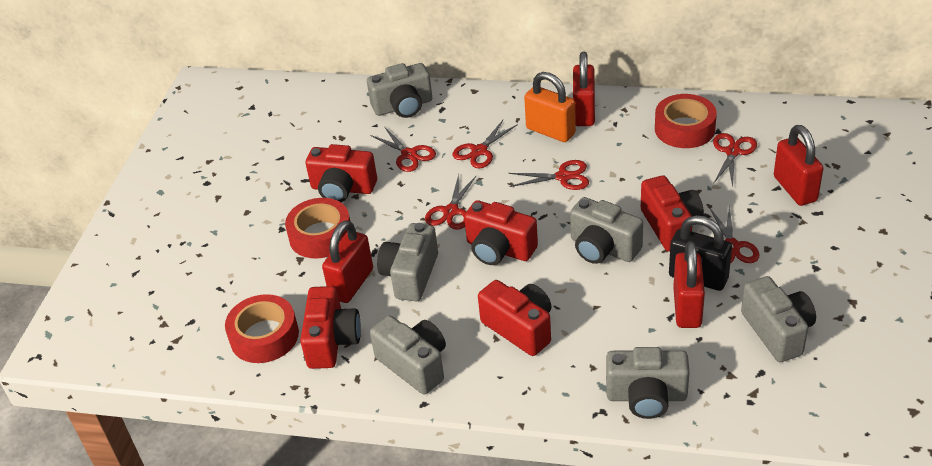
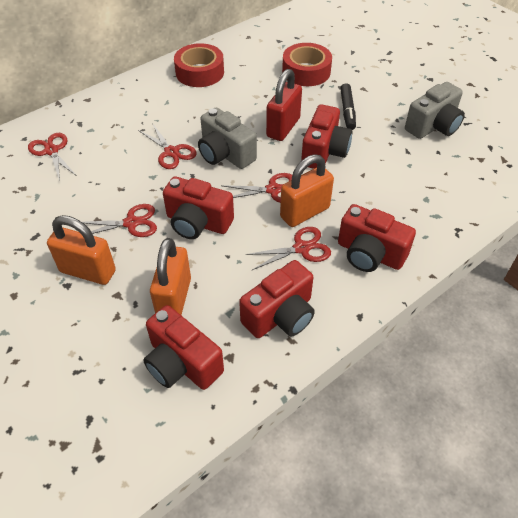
black marker: 0 -> 1
black padlock: 1 -> 0
grey camera: 6 -> 2
orange padlock: 1 -> 3
red padlock: 4 -> 1
red scissors: 6 -> 5
red tape: 3 -> 2

